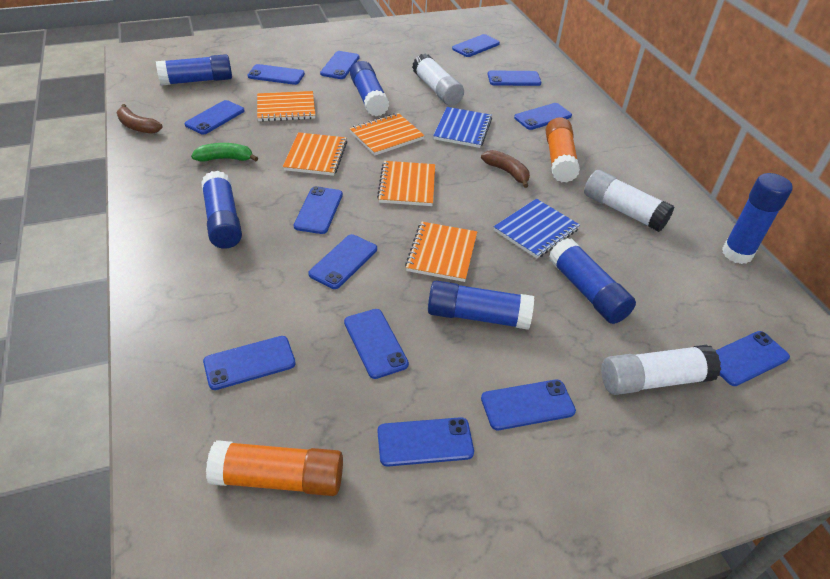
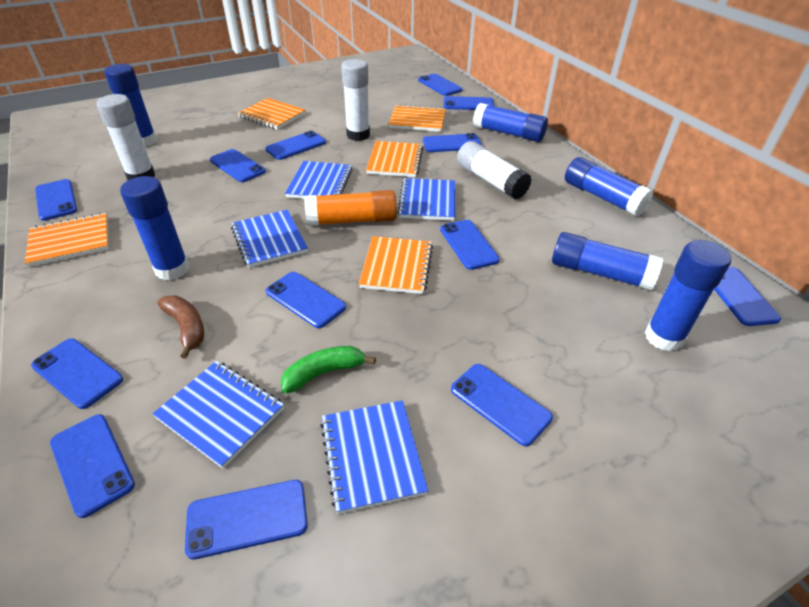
blue notebook: 2 -> 5
brown banana: 2 -> 1
orange glue stick: 2 -> 1

